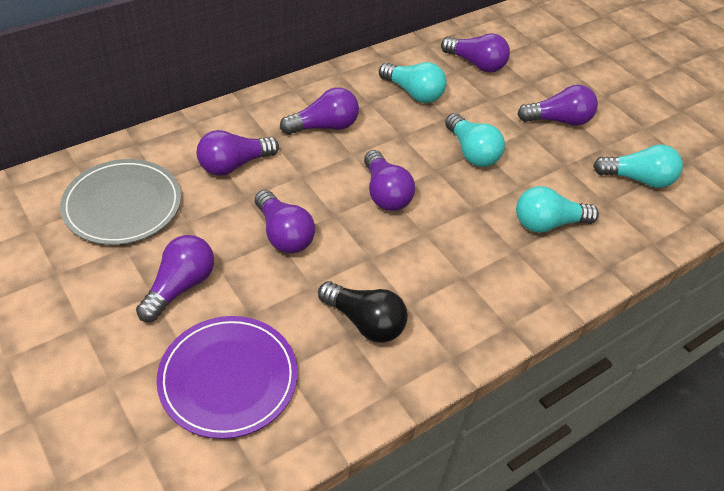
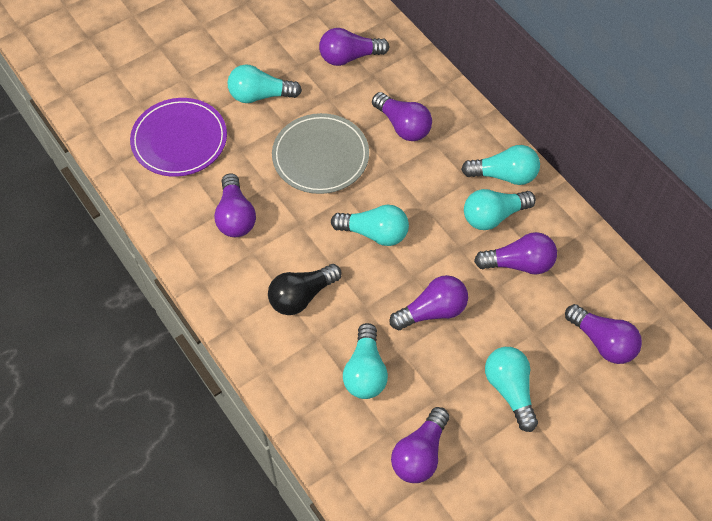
turquoise light bulb: 4 -> 6

